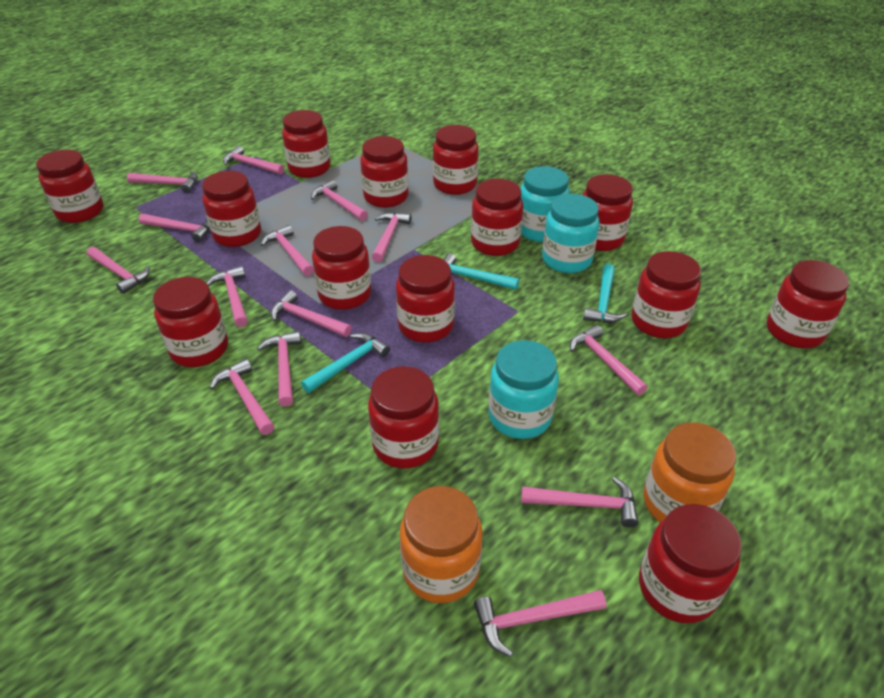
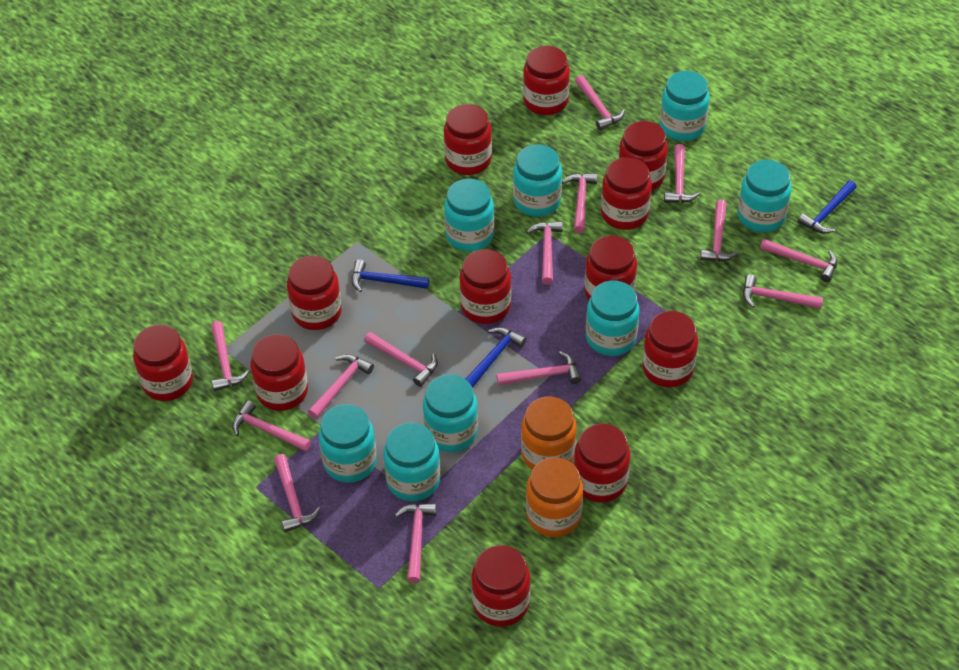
blue hammer: 0 -> 3
red jar: 14 -> 12
turquoise hammer: 3 -> 0
turquoise jar: 3 -> 8

